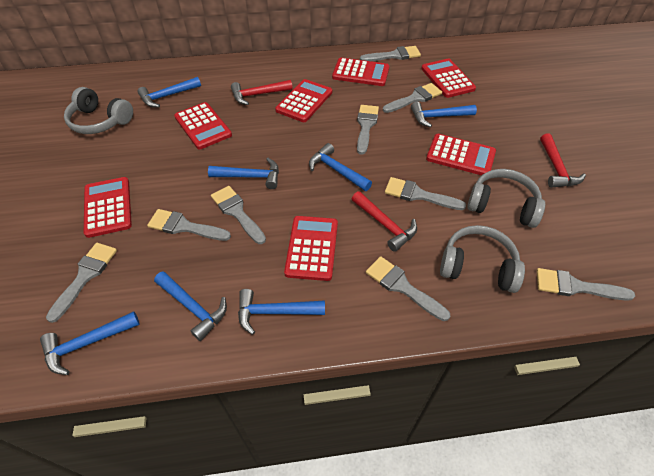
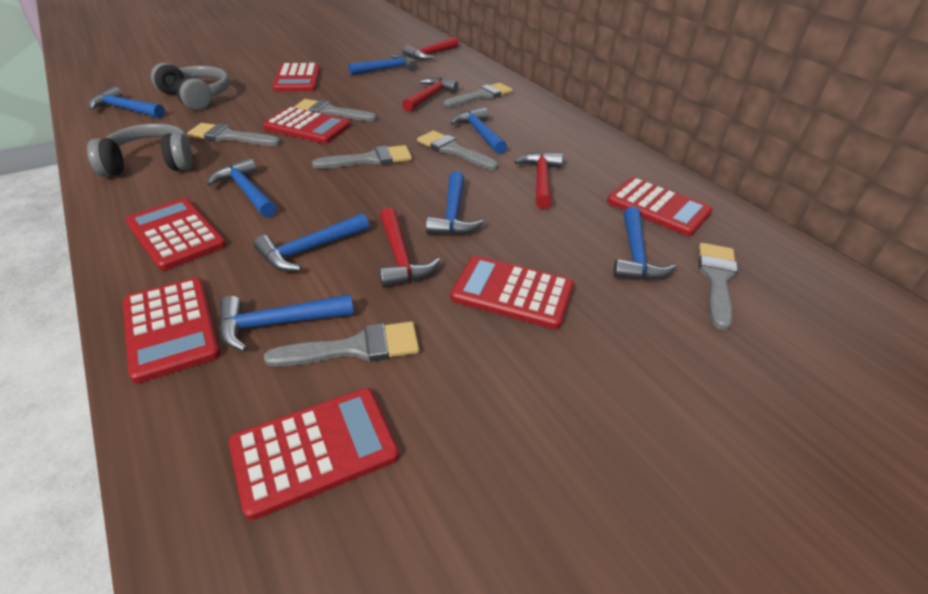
blue hammer: 7 -> 8
grey brush: 9 -> 7
grey headphones: 3 -> 2
red hammer: 3 -> 4

